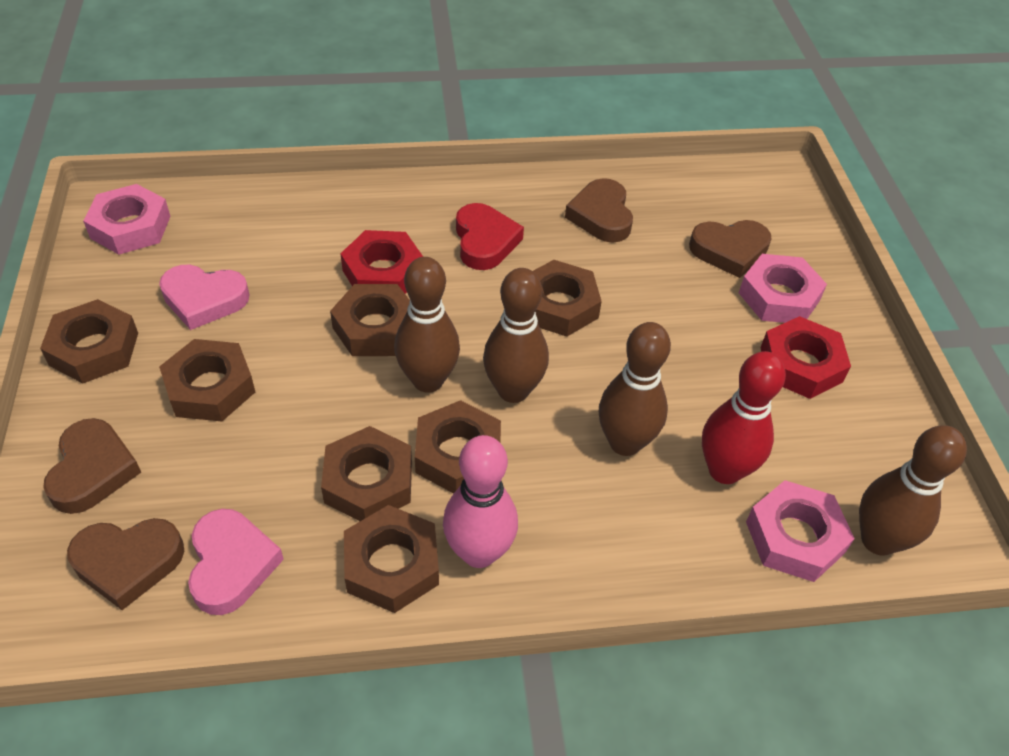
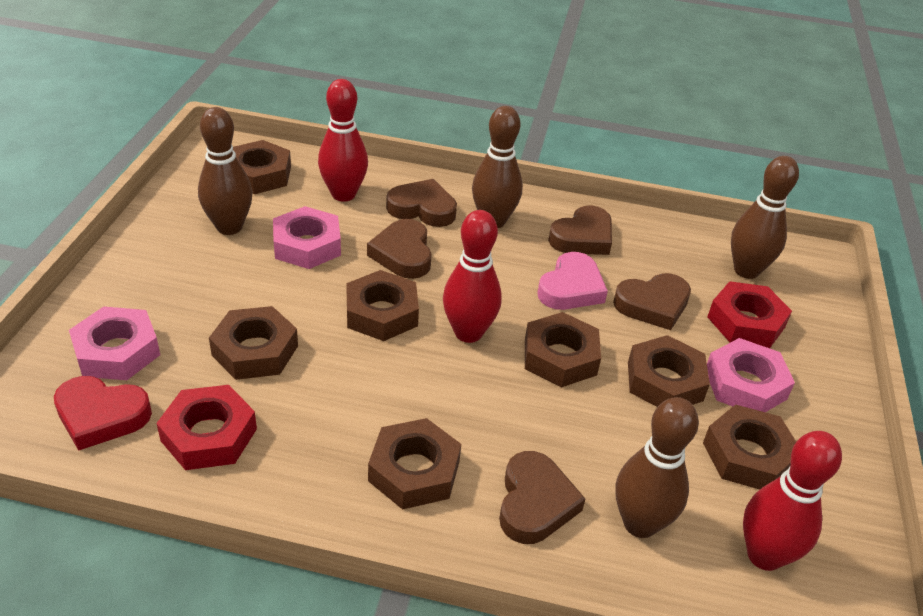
brown heart: 4 -> 5
pink bowling pin: 1 -> 0
pink heart: 2 -> 1
red bowling pin: 1 -> 3

